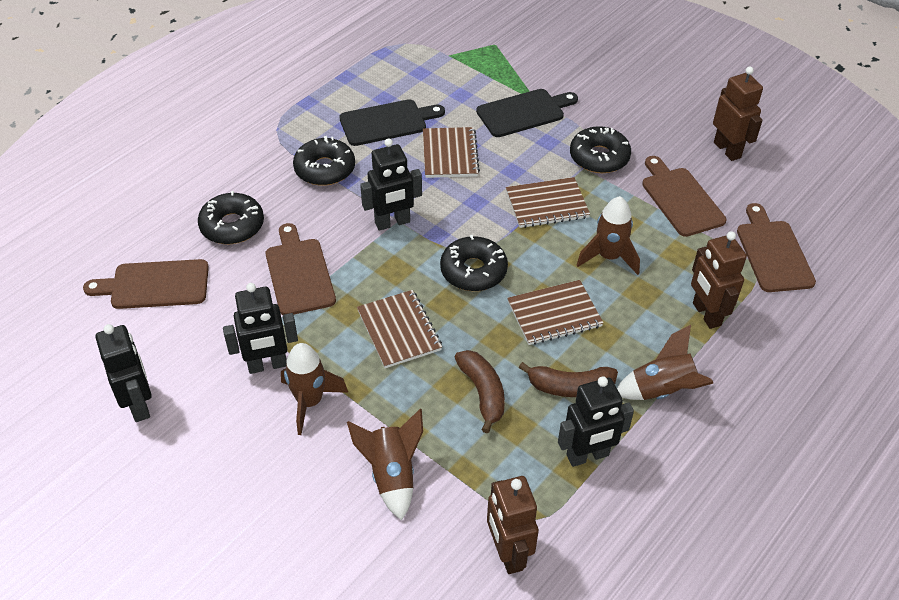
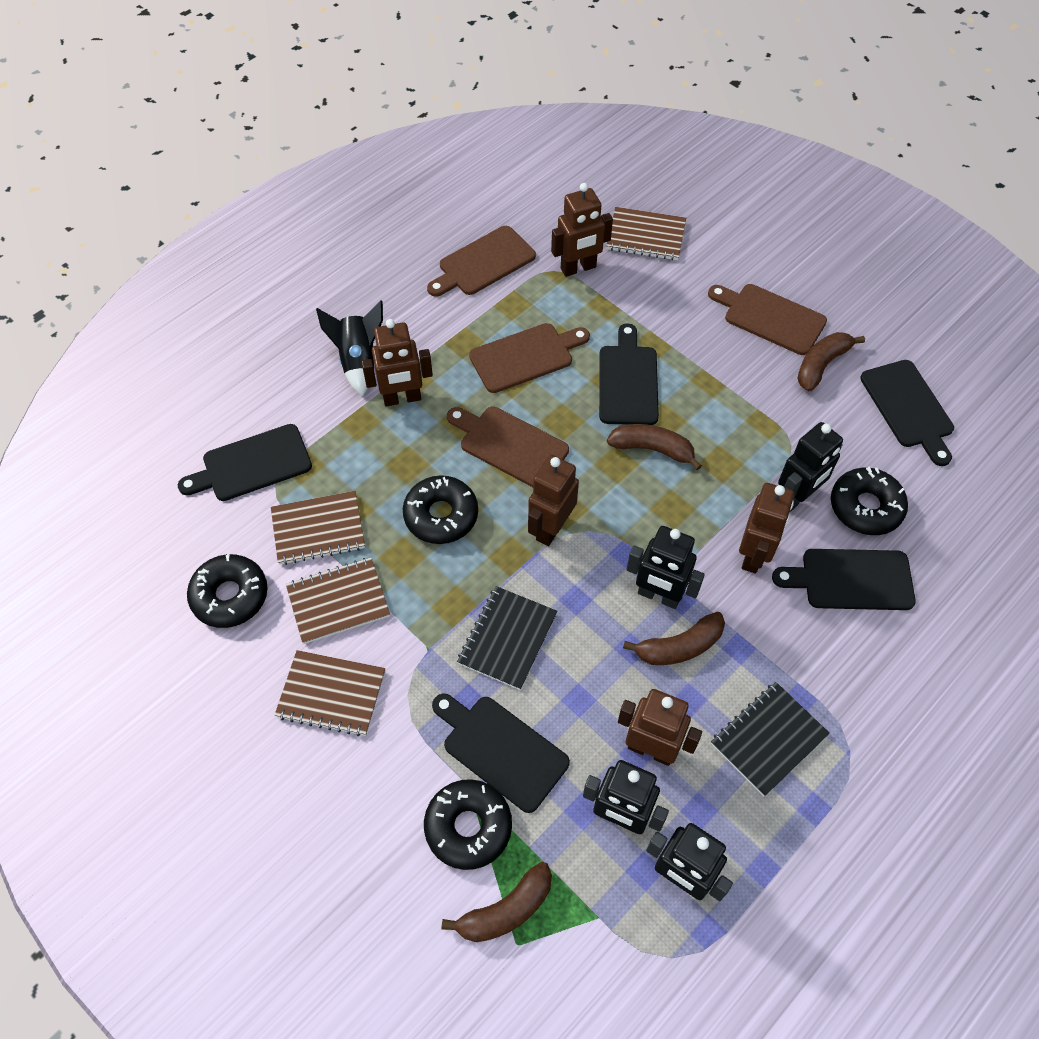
black cutting board: 2 -> 5
black notebook: 0 -> 2
black rocket: 0 -> 1
brown banana: 2 -> 4
brown robot: 3 -> 5
brown rocket: 4 -> 0

